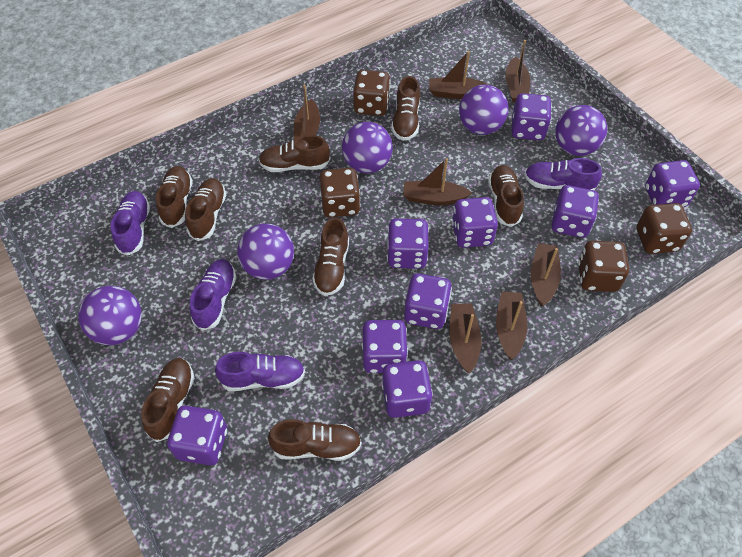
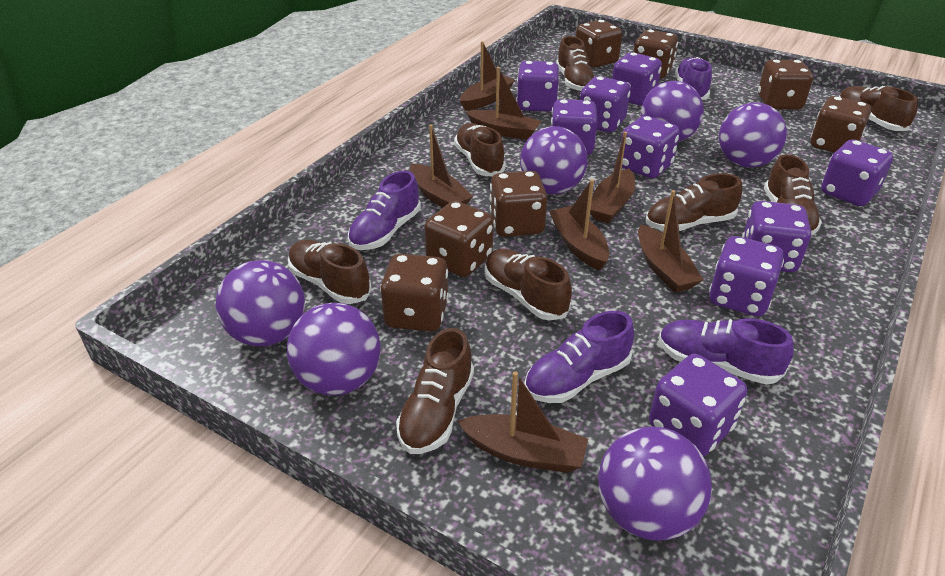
brown dice: 4 -> 7
purple ball: 5 -> 6

